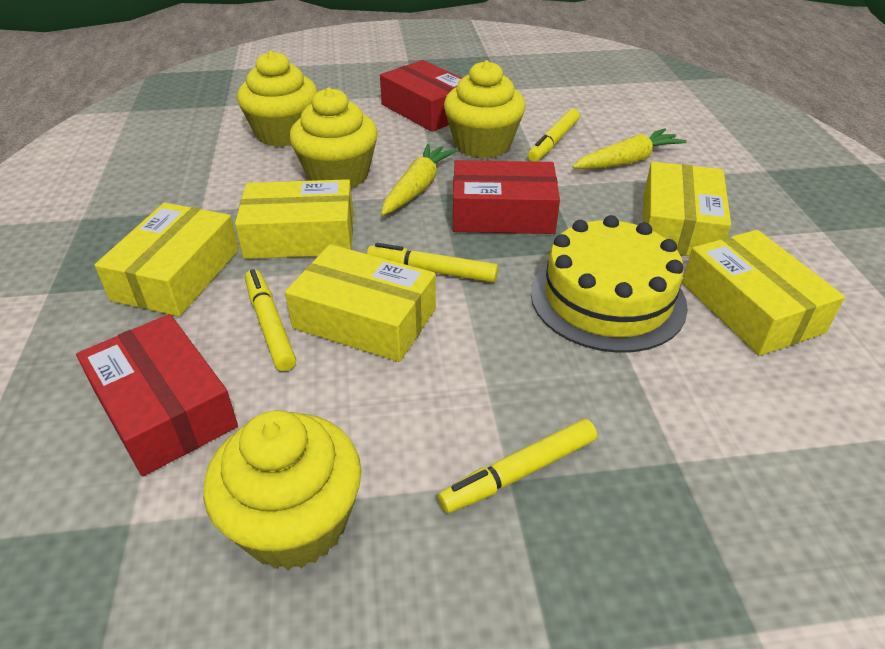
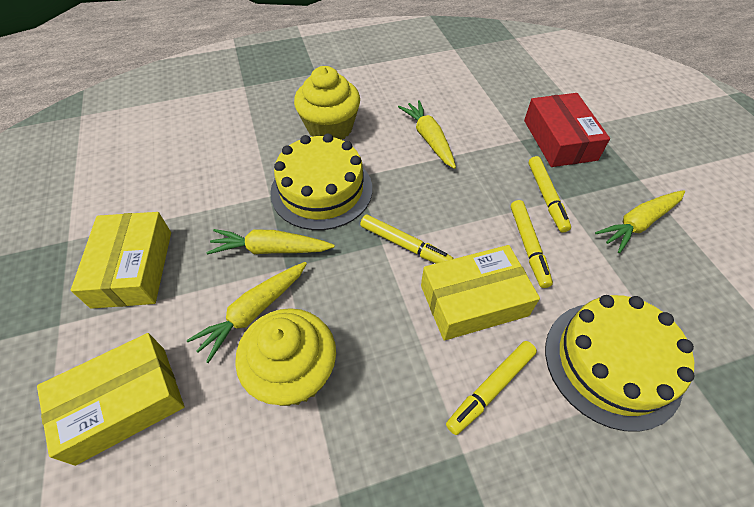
red box: 3 -> 1
yellow box: 5 -> 3
yellow cake: 1 -> 2
yellow carrot: 2 -> 4
yellow cupcake: 4 -> 2

